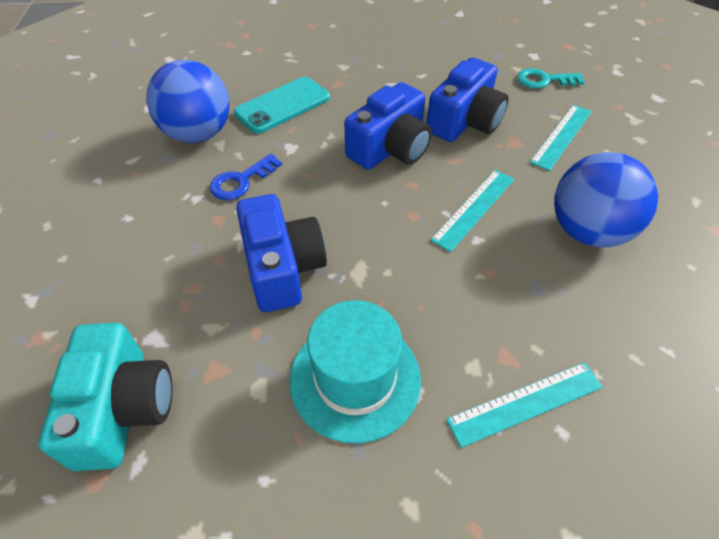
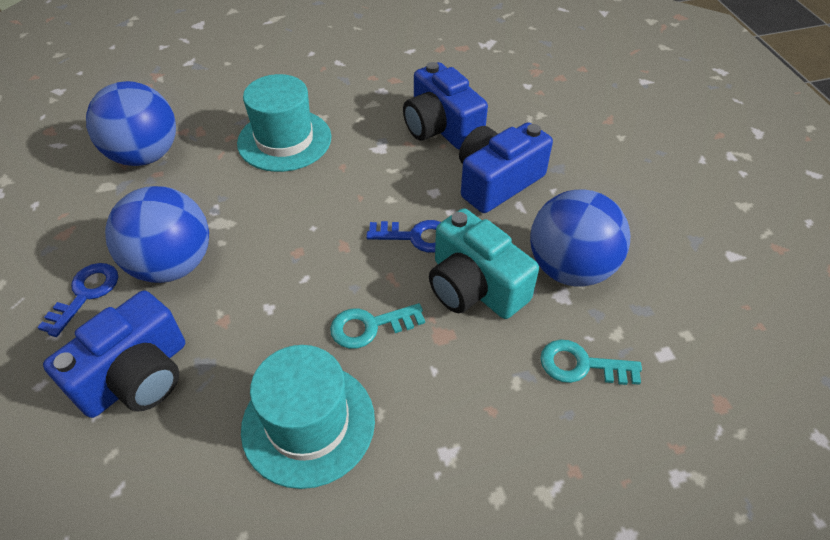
blue ball: 2 -> 3
blue key: 1 -> 2
turquoise hat: 1 -> 2
turquoise key: 1 -> 2
turquoise phone: 1 -> 0
turquoise ruler: 3 -> 0

